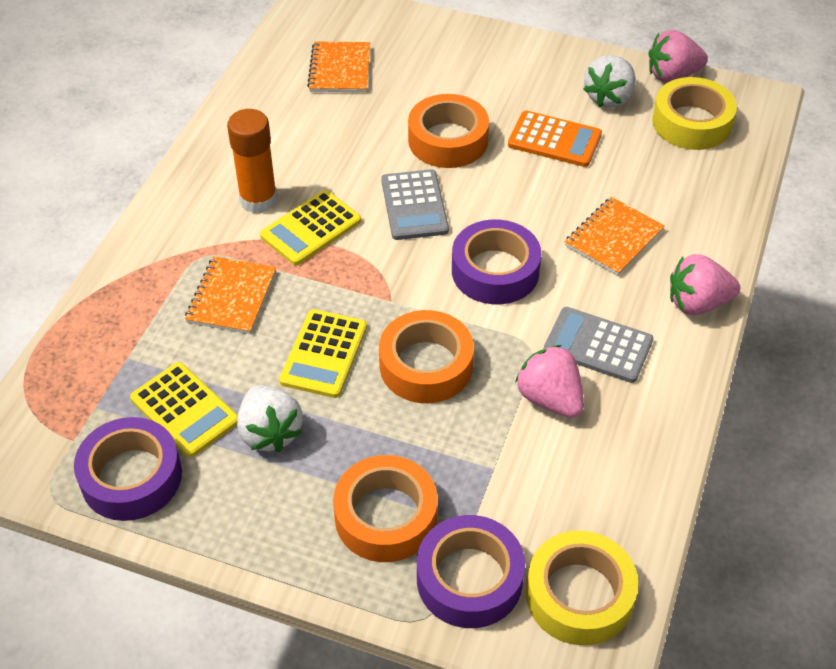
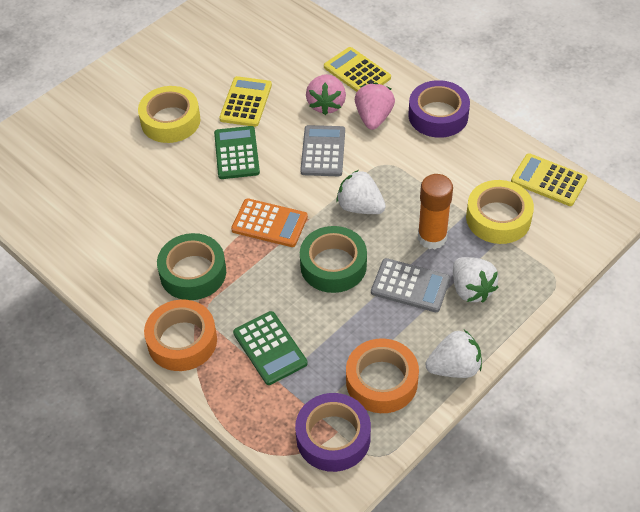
green calculator: 0 -> 2
green tape: 0 -> 2
orange notebook: 3 -> 0
orange tape: 3 -> 2
pink strawberry: 3 -> 2
purple tape: 3 -> 2
white strawberry: 2 -> 3

